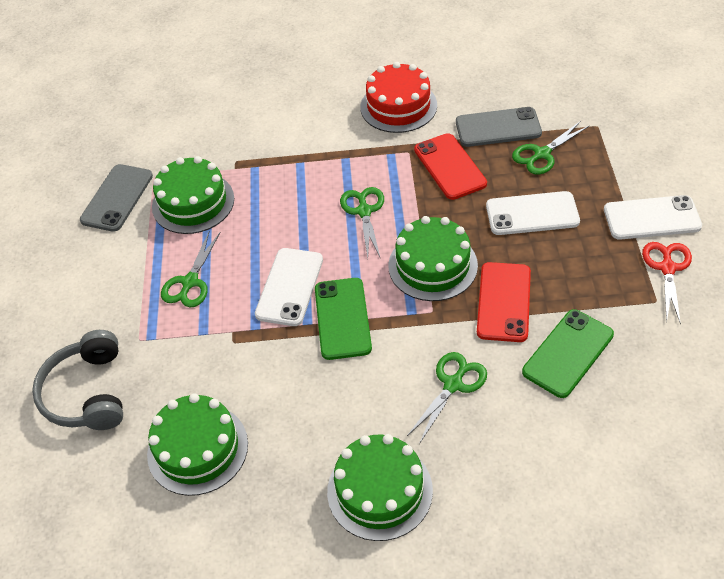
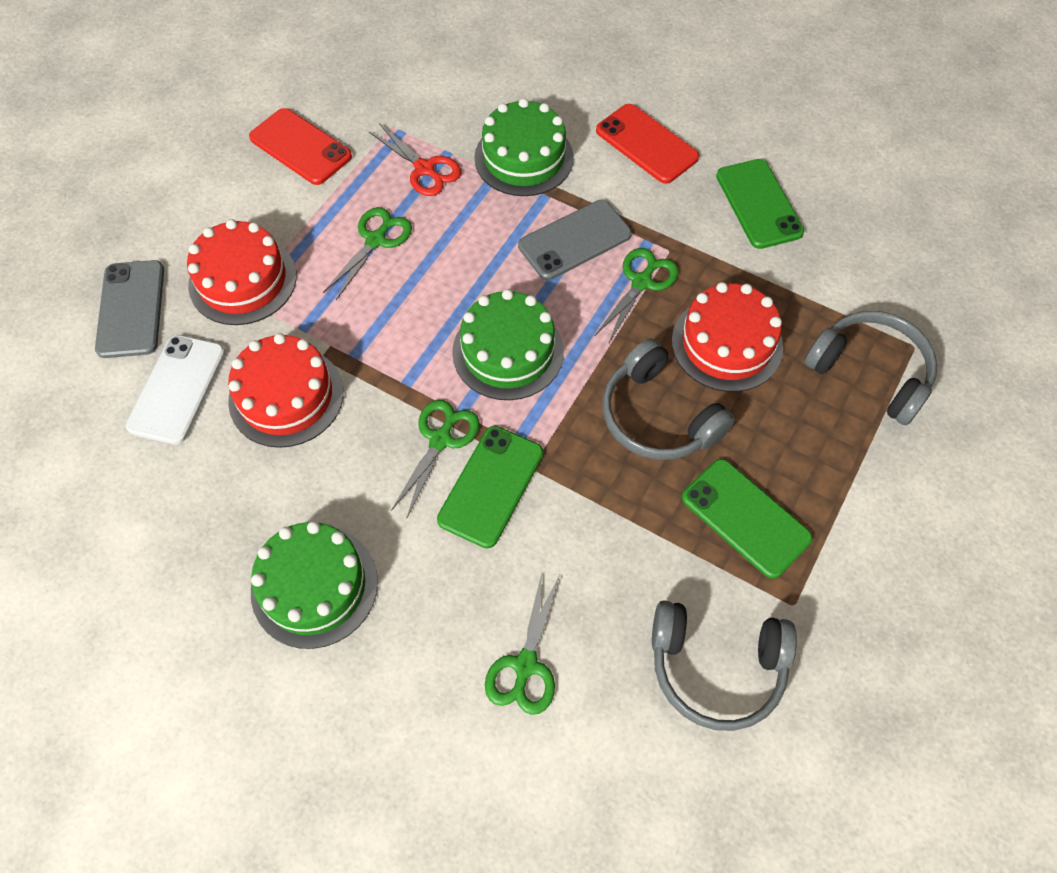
green cake: 4 -> 3
green phone: 2 -> 3
grey headphones: 1 -> 3
red cake: 1 -> 3
white phone: 3 -> 1

